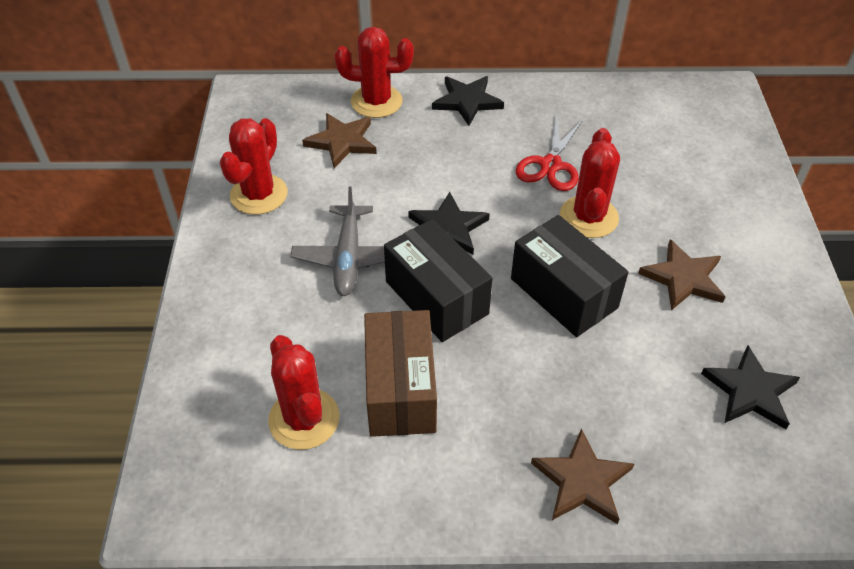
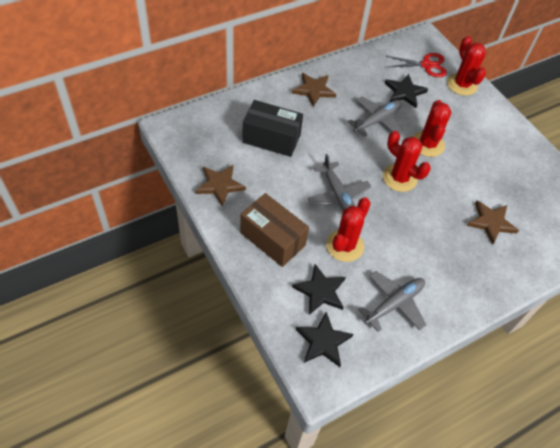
black box: 2 -> 1
grey plane: 1 -> 3

